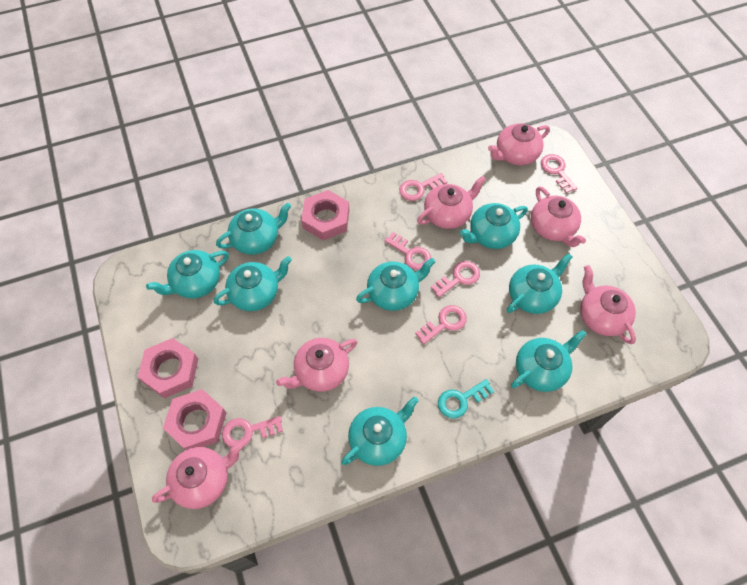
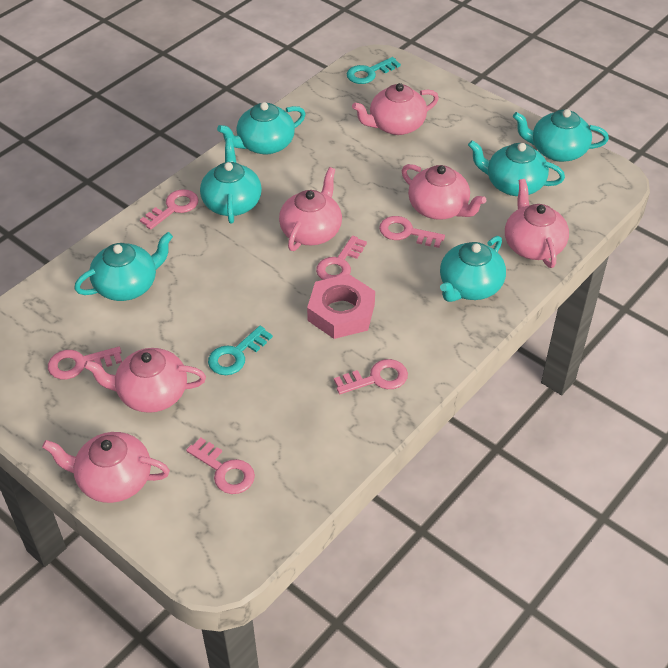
pink nut: 3 -> 1
turquoise key: 1 -> 2
turquoise teapot: 8 -> 6

